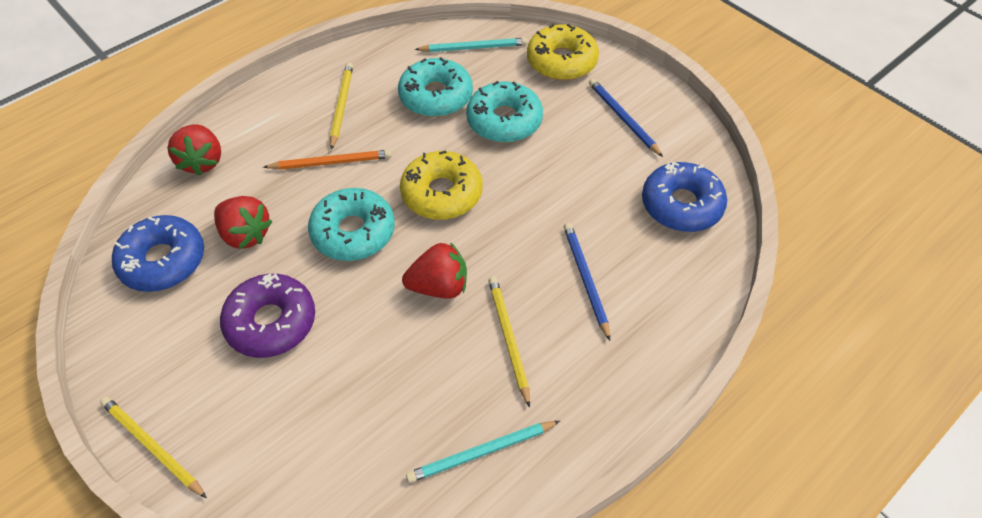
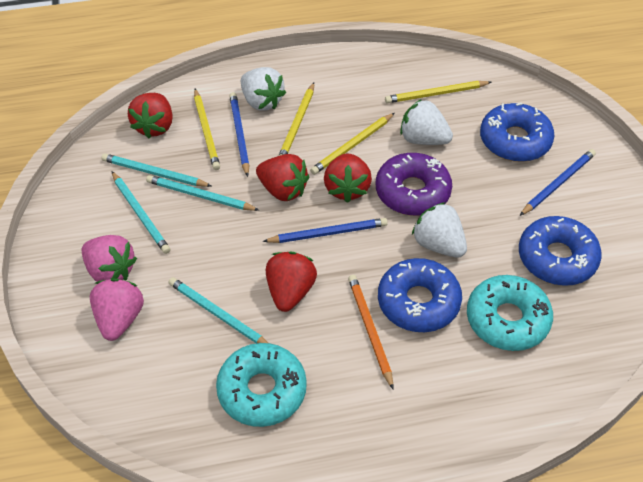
blue donut: 2 -> 3
blue pencil: 2 -> 3
pink strawberry: 0 -> 2
red strawberry: 3 -> 4
turquoise donut: 3 -> 2
turquoise pencil: 2 -> 4
white strawberry: 0 -> 3
yellow donut: 2 -> 0
yellow pencil: 3 -> 4

